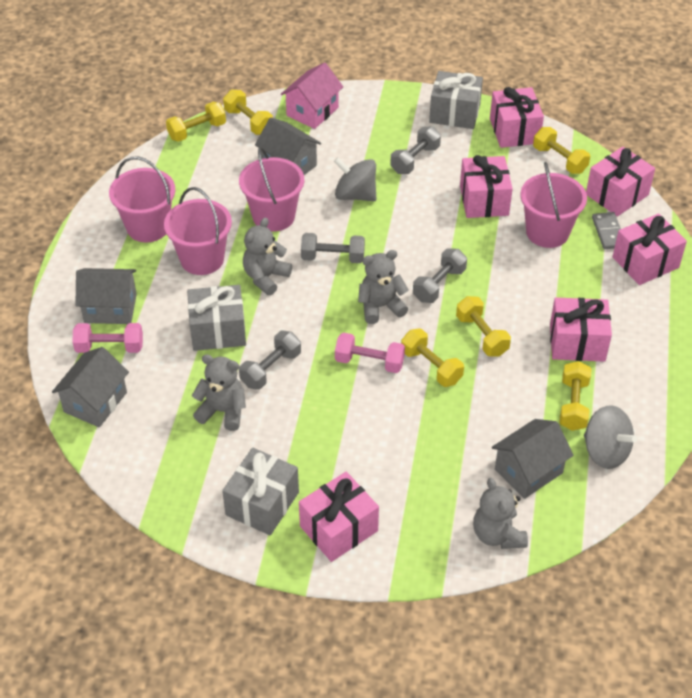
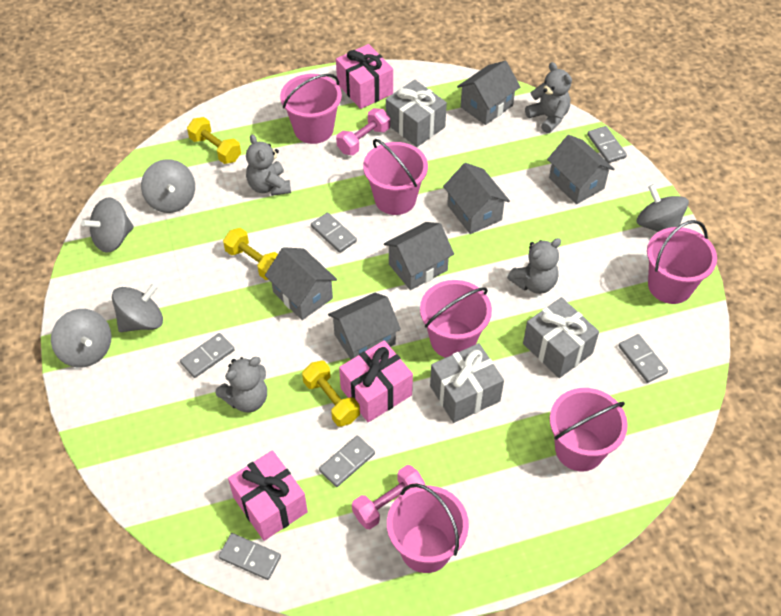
grey domino: 1 -> 6
grey dumbbell: 4 -> 0
grey house: 4 -> 6
grey spinning top: 2 -> 5
pink bucket: 4 -> 6
pink gift: 6 -> 3
pink house: 1 -> 0
yellow dumbbell: 6 -> 3

